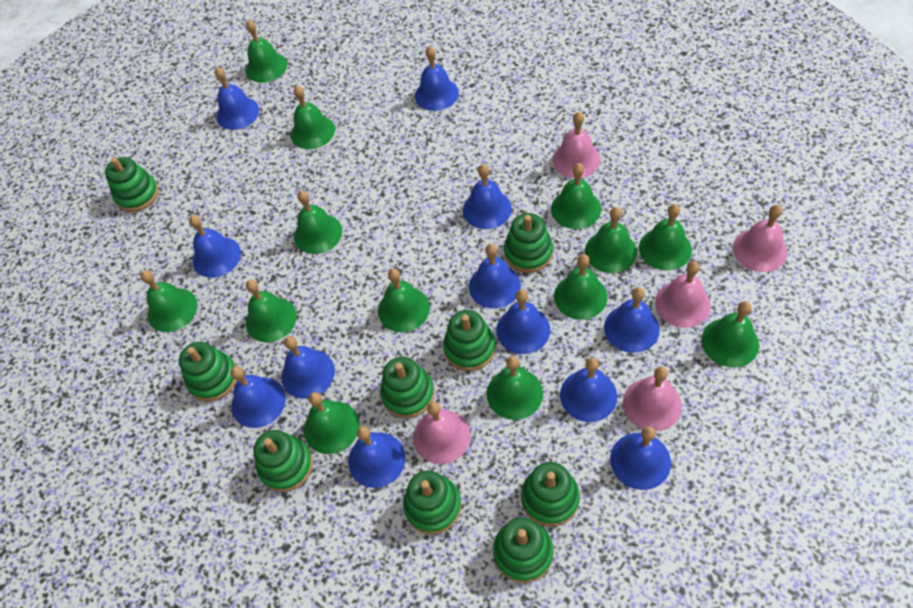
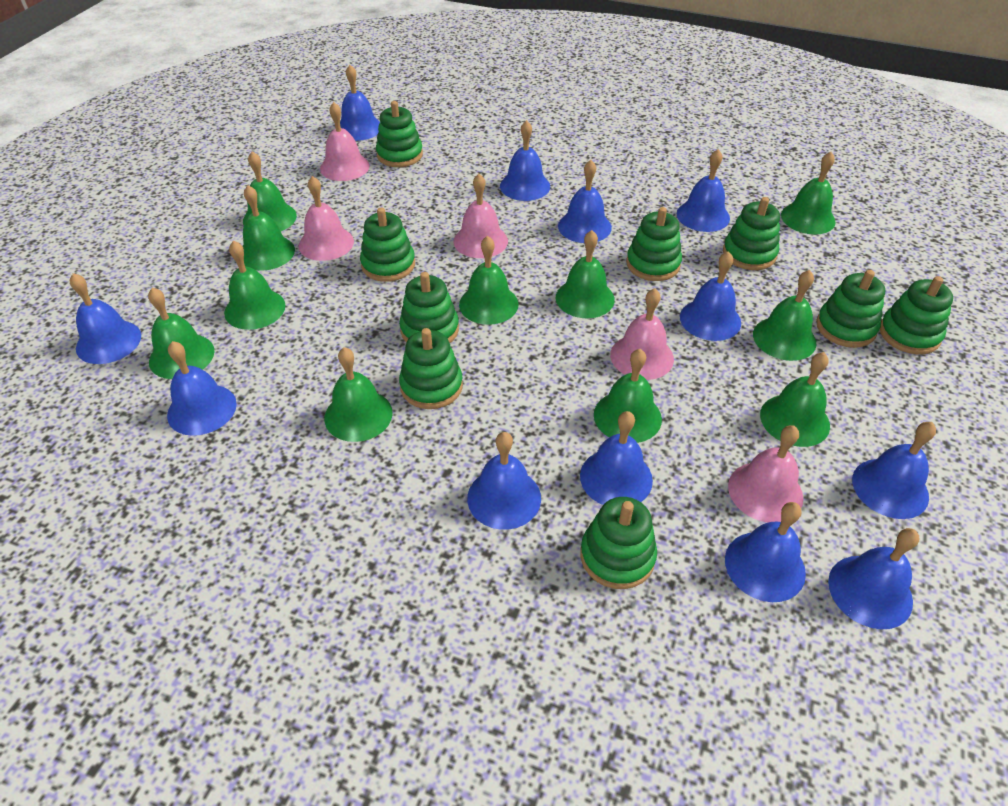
green bell: 13 -> 11

